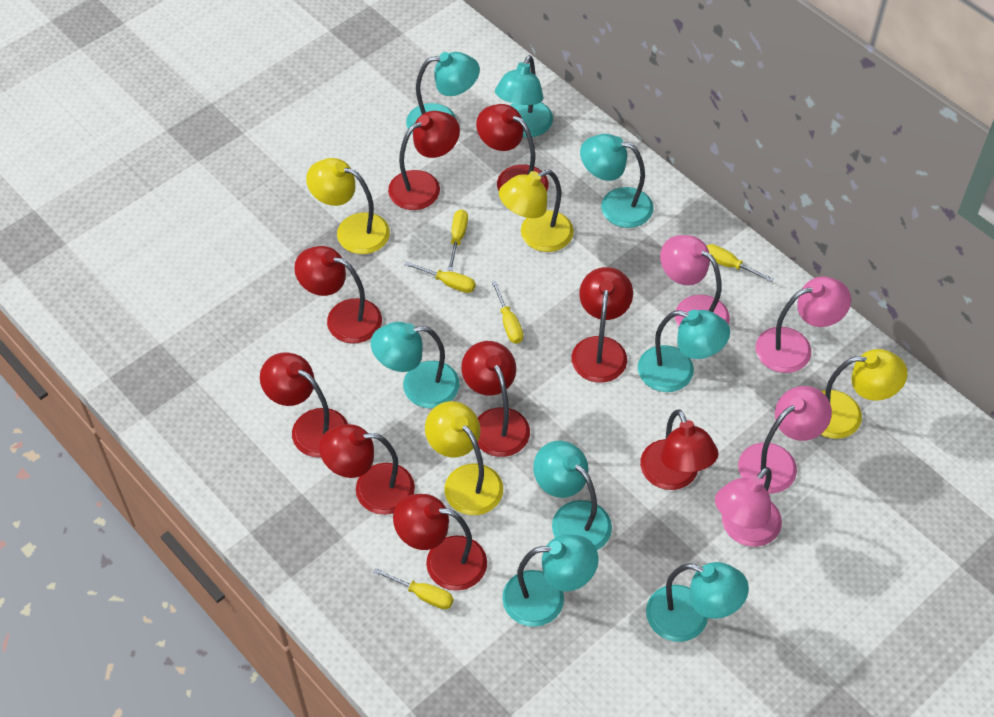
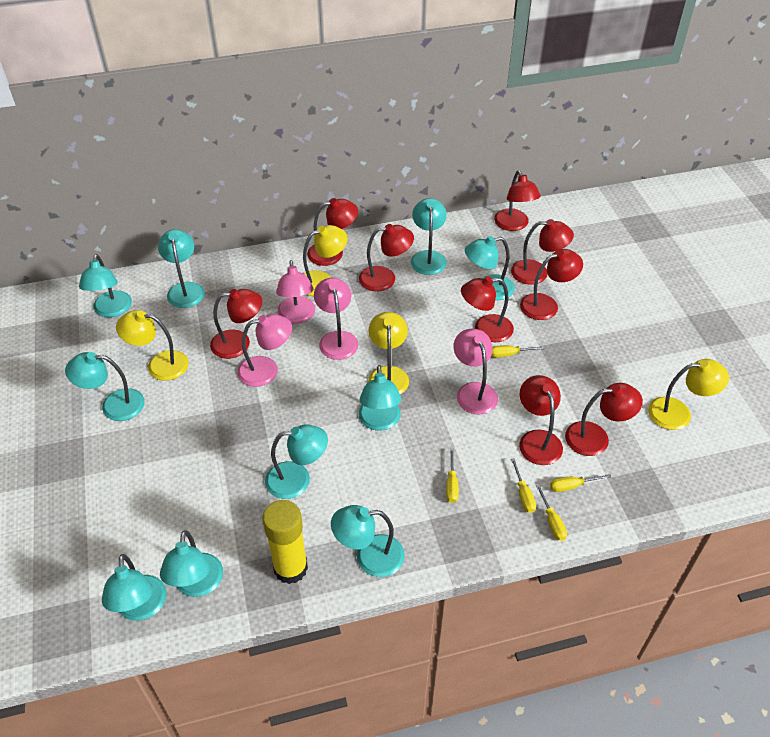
turquoise lamp: 8 -> 10
yellow glue stick: 0 -> 1

